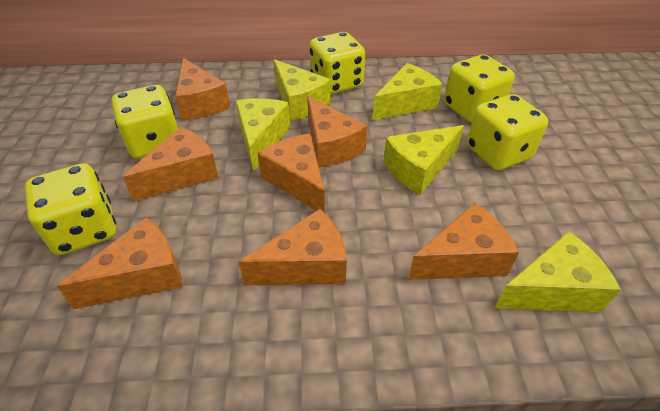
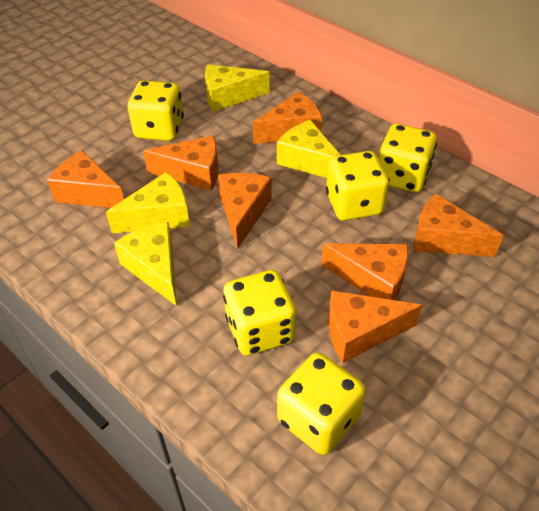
yellow cheese: 5 -> 4

